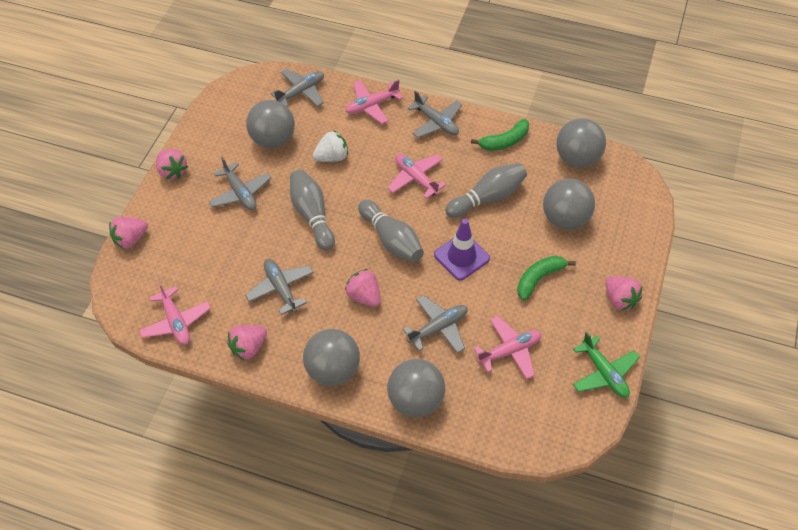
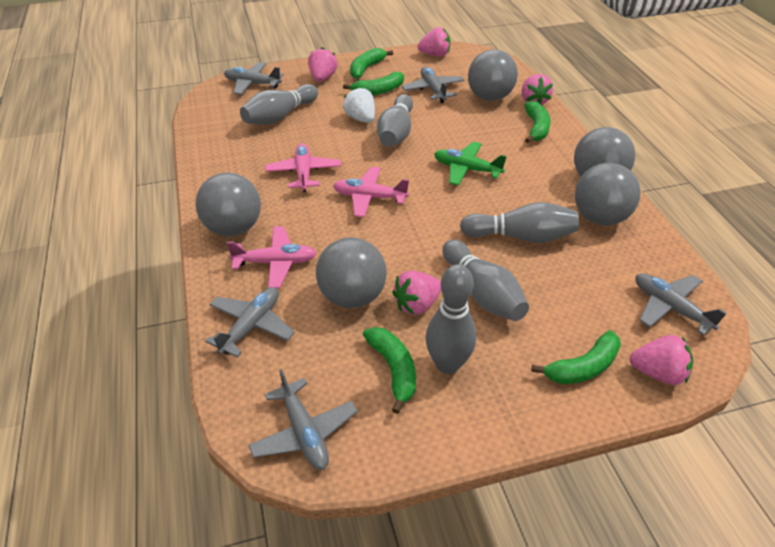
green banana: 2 -> 5
grey bowling pin: 3 -> 5
pink plane: 4 -> 3
purple traffic cone: 1 -> 0

